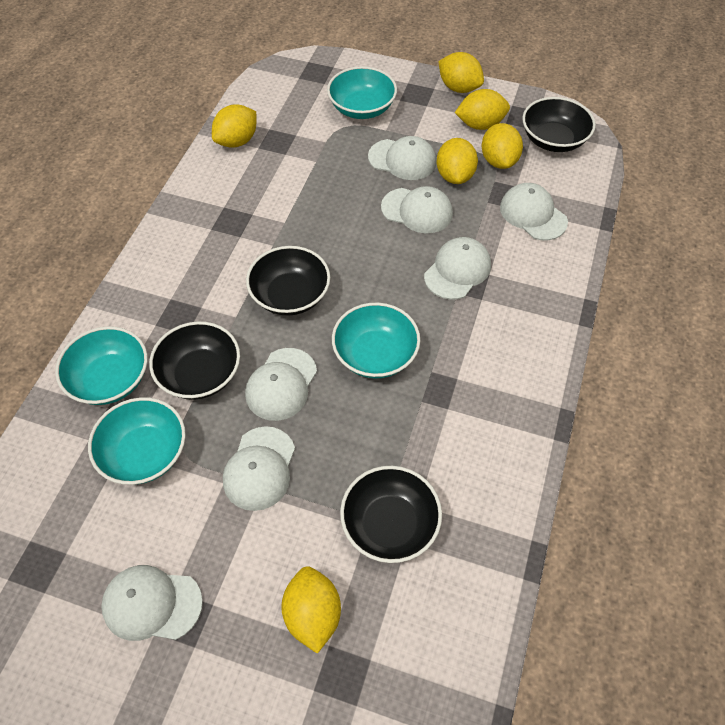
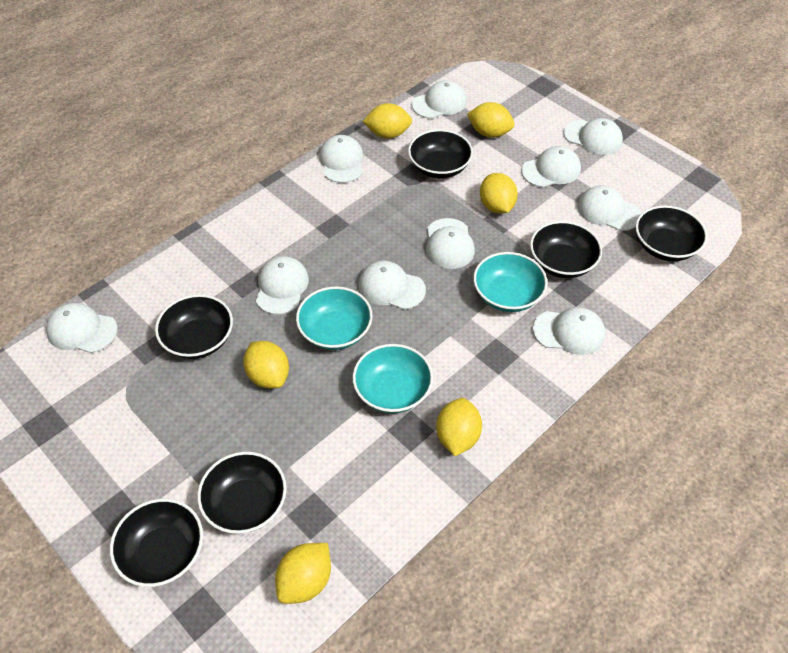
black bowl: 4 -> 6
turquoise bowl: 4 -> 3
white cap: 7 -> 10

